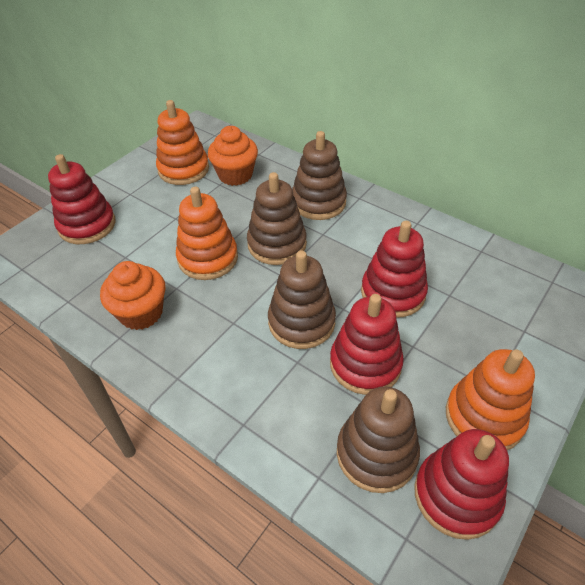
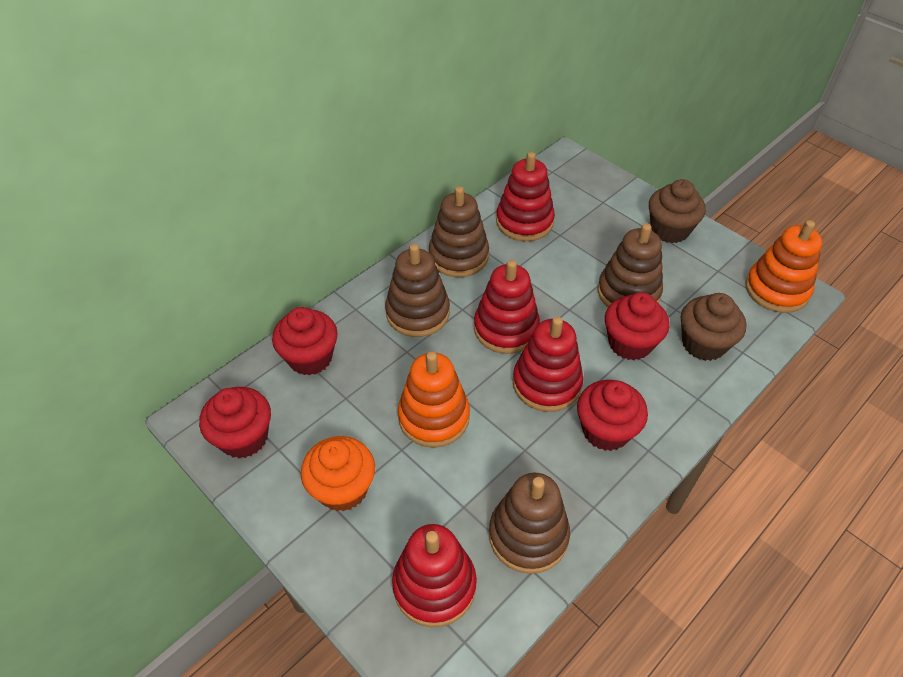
brown cupcake: 0 -> 2
orange cupcake: 2 -> 1
orange stacking toy: 3 -> 2
red cupcake: 0 -> 4

